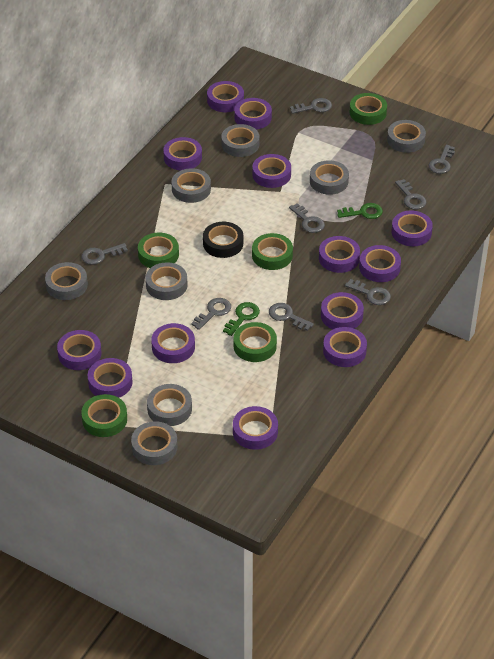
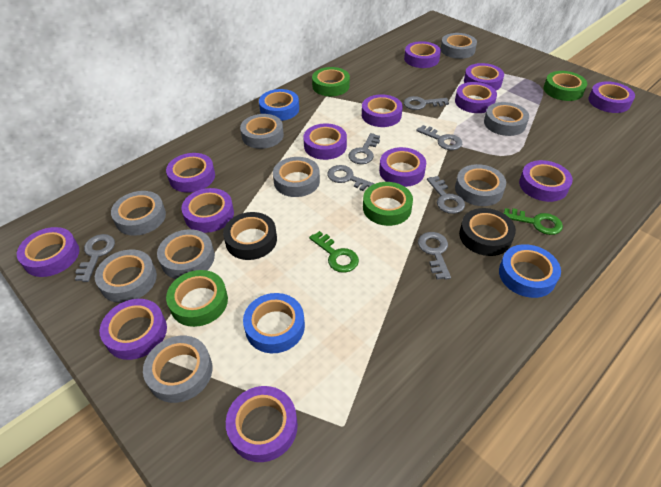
black tape: 1 -> 2
blue tape: 0 -> 3
green tape: 5 -> 4
grey key: 8 -> 7
grey tape: 8 -> 9

